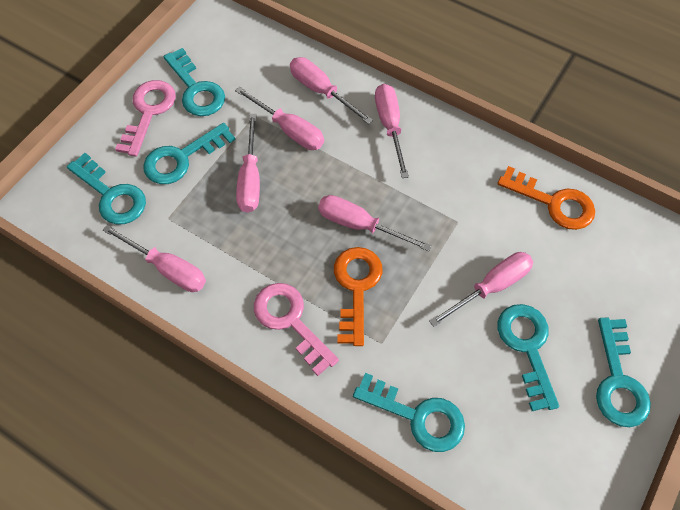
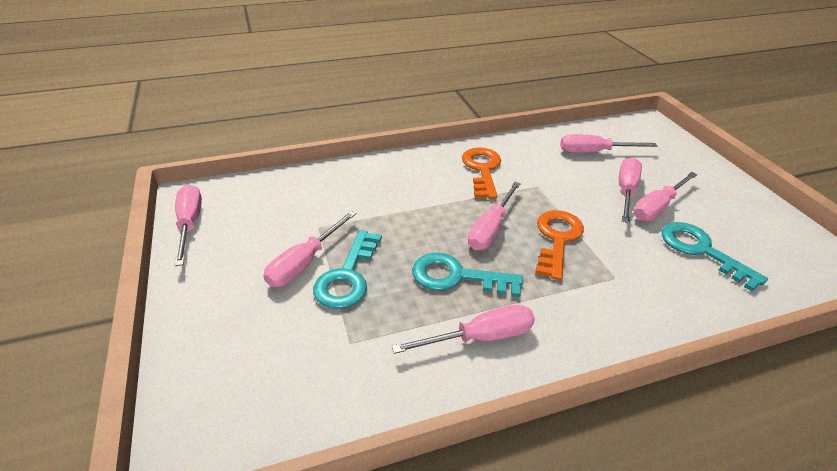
pink key: 2 -> 0
turquoise key: 6 -> 3

